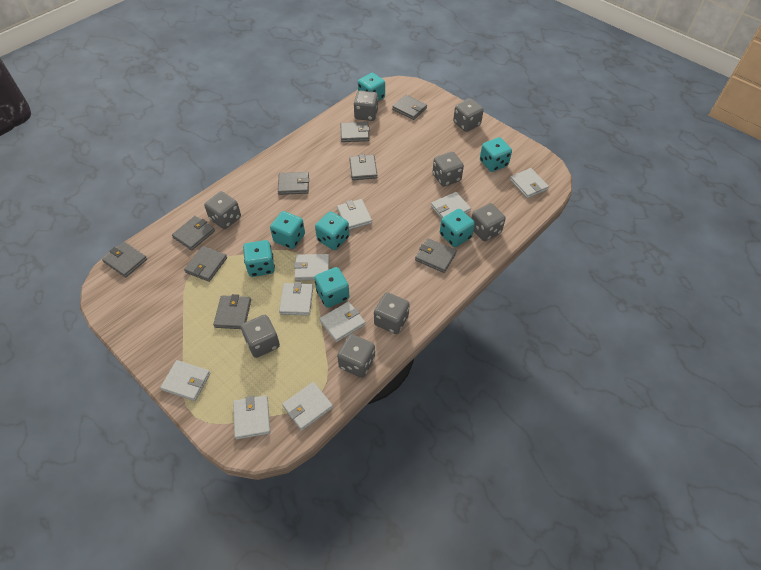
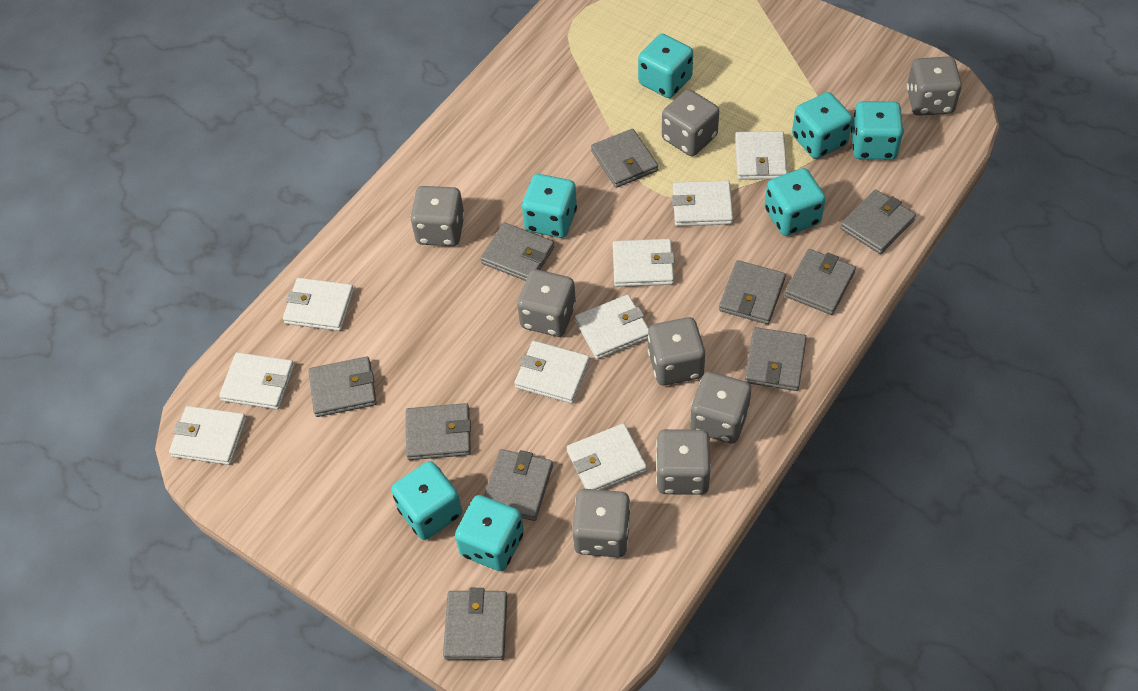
grey wallet: 9 -> 10

